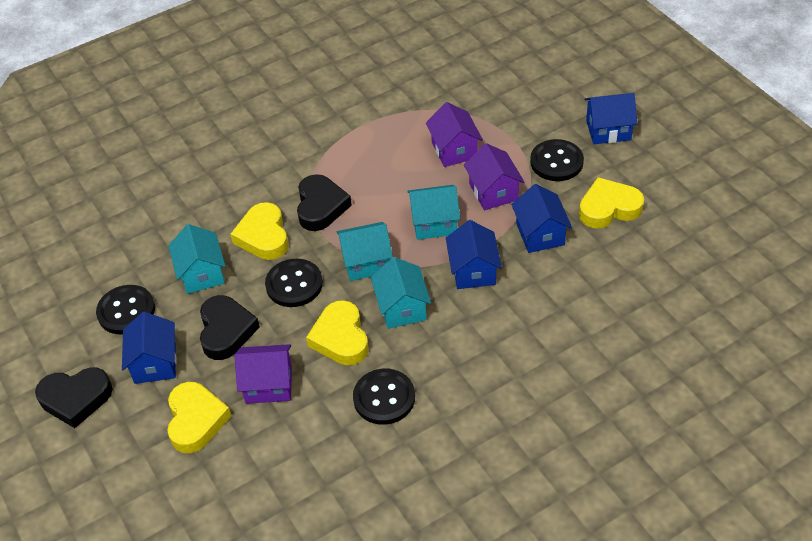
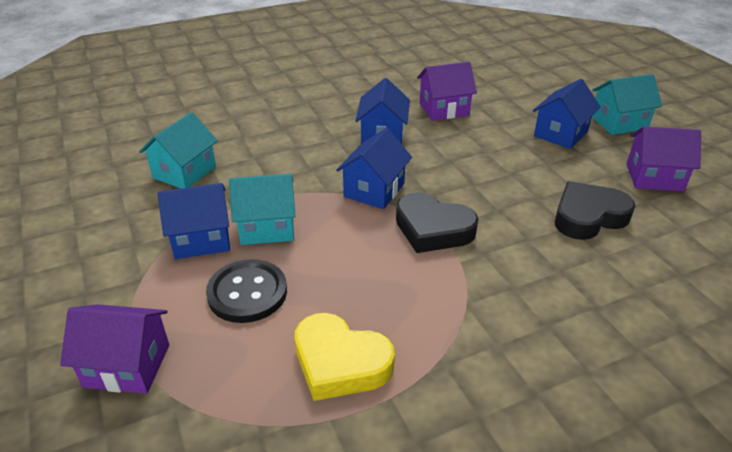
black button: 4 -> 1
black heart: 3 -> 2
turquoise house: 4 -> 3
yellow heart: 4 -> 1

